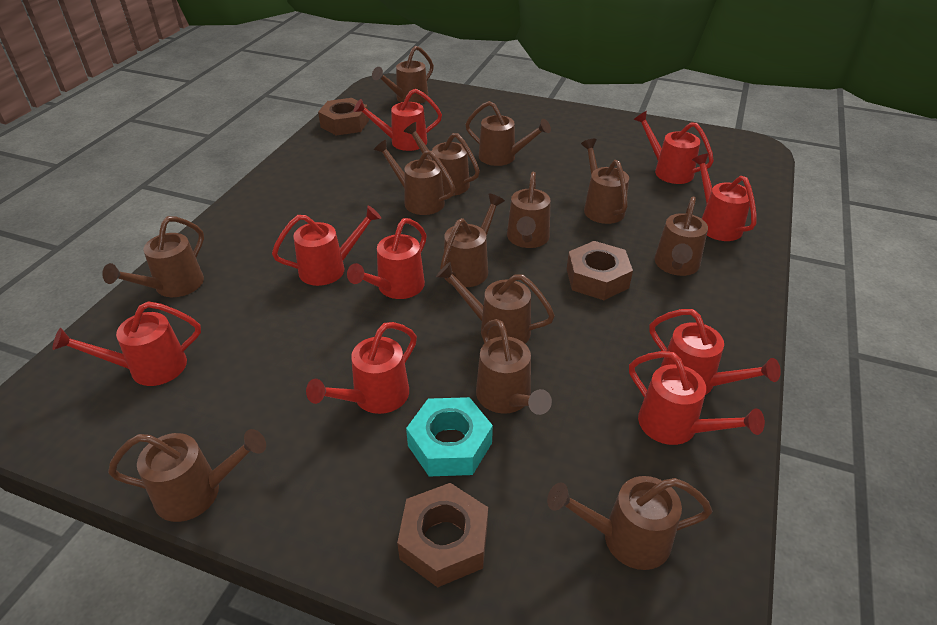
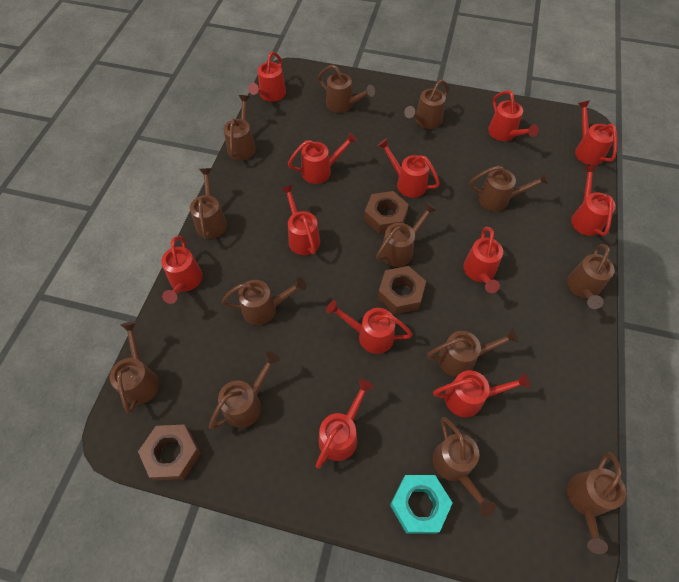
red watering can: 9 -> 12

